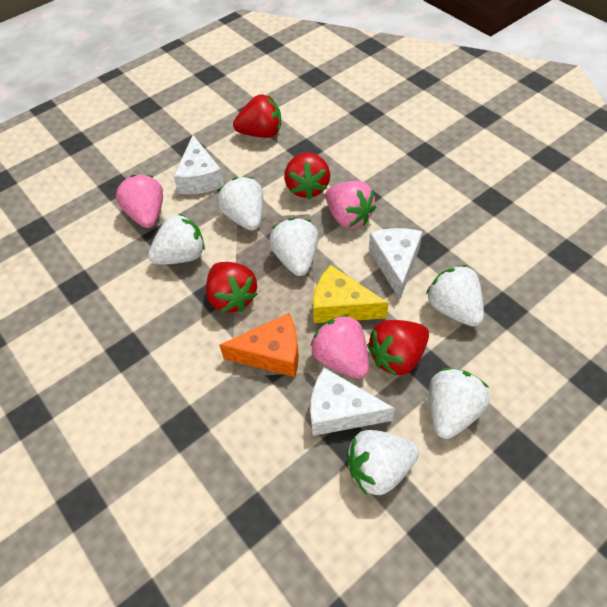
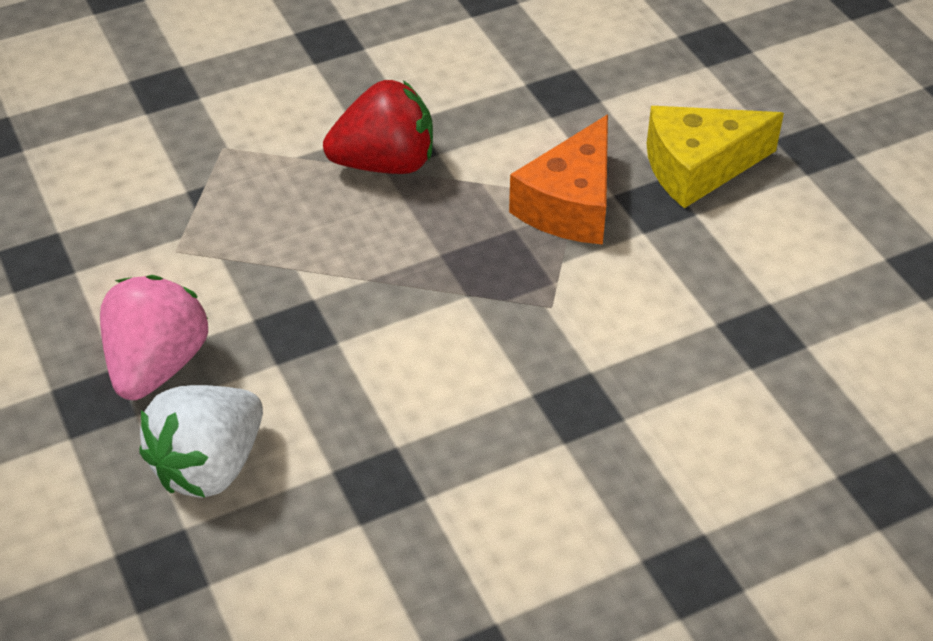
pink strawberry: 3 -> 1
red strawberry: 4 -> 1
white cheese: 3 -> 0
white strawberry: 6 -> 1

